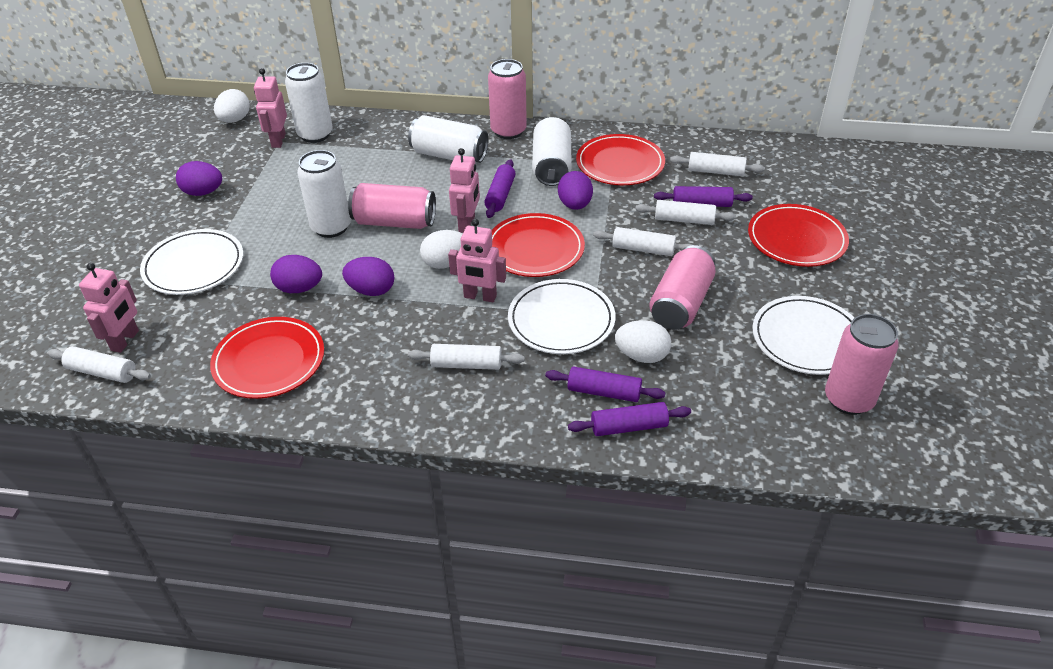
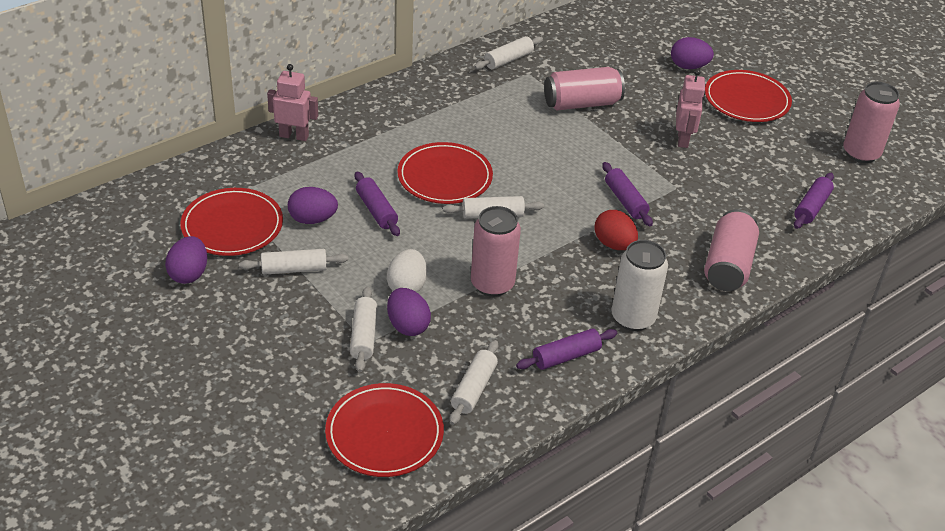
pink robot: 4 -> 2
red egg: 0 -> 1
white can: 4 -> 1
white egg: 3 -> 1
white plate: 3 -> 0

